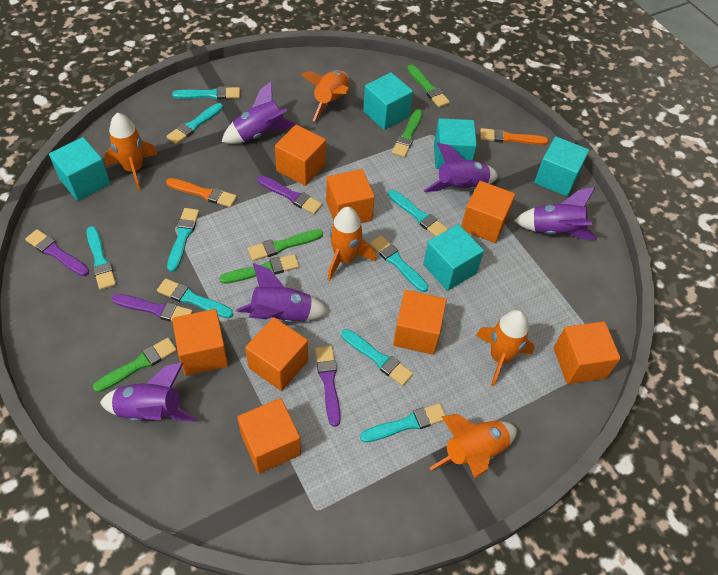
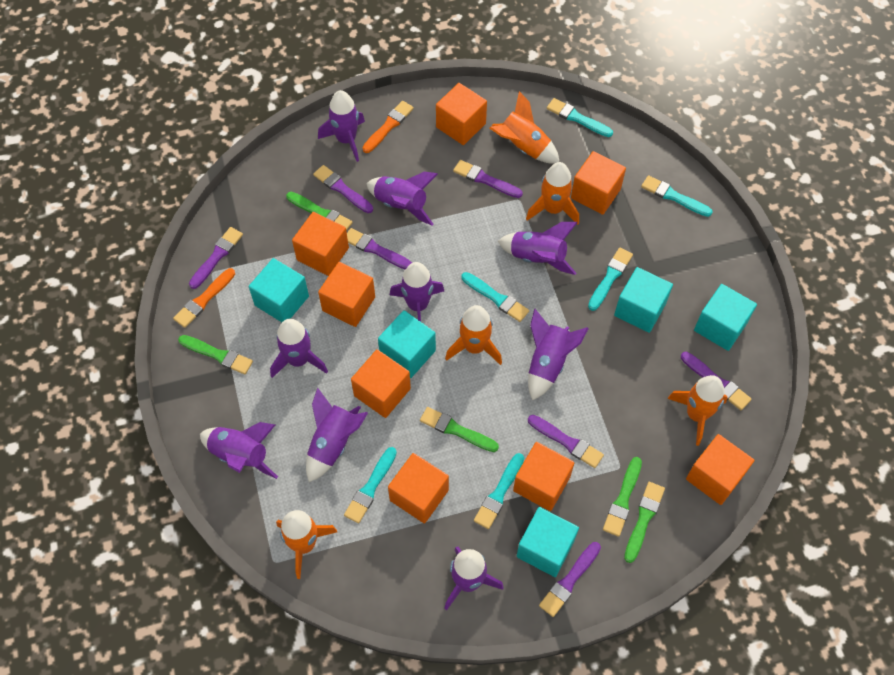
purple brush: 4 -> 7
purple rocket: 5 -> 9
turquoise brush: 9 -> 6

